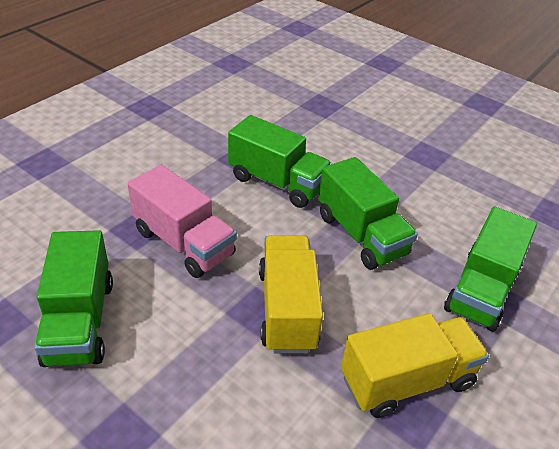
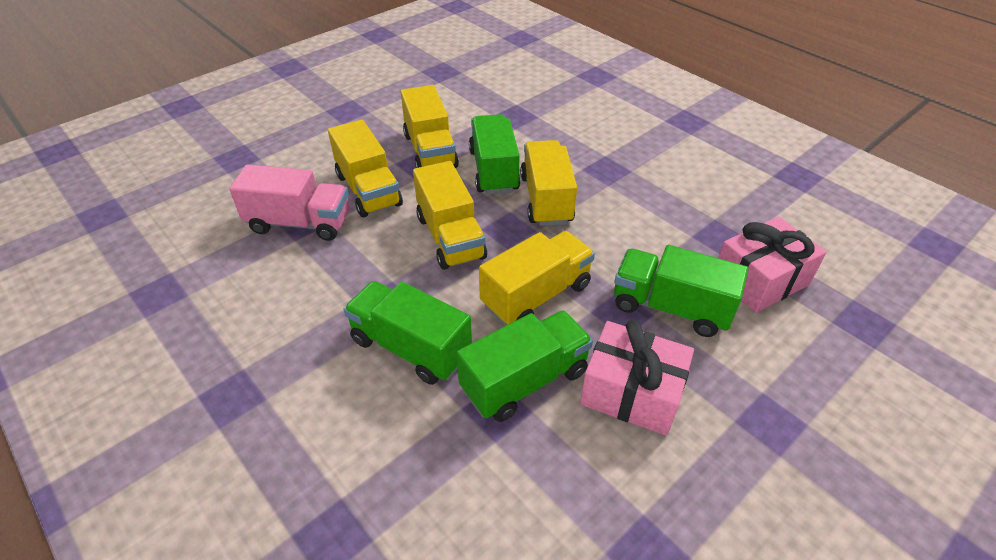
pink gift: 0 -> 2
yellow truck: 2 -> 5

